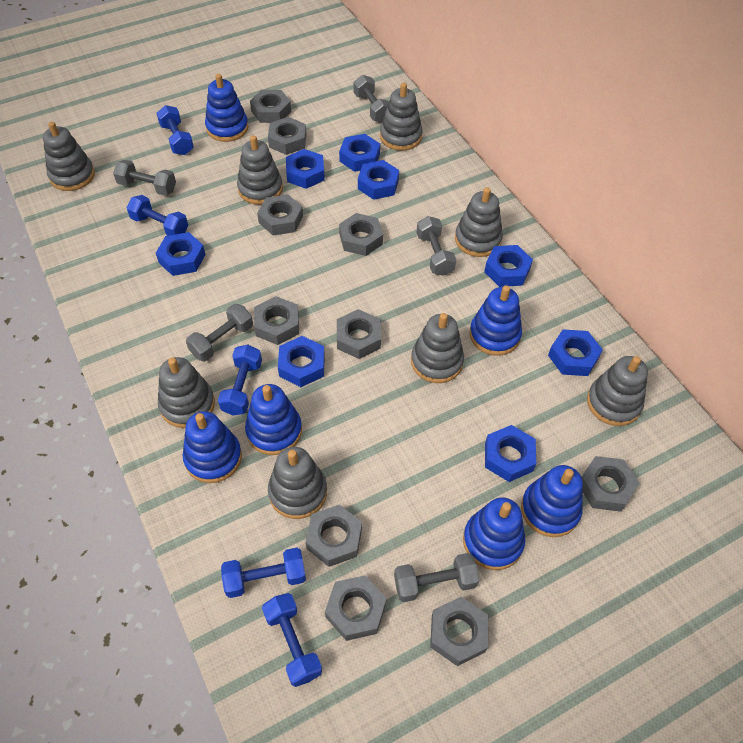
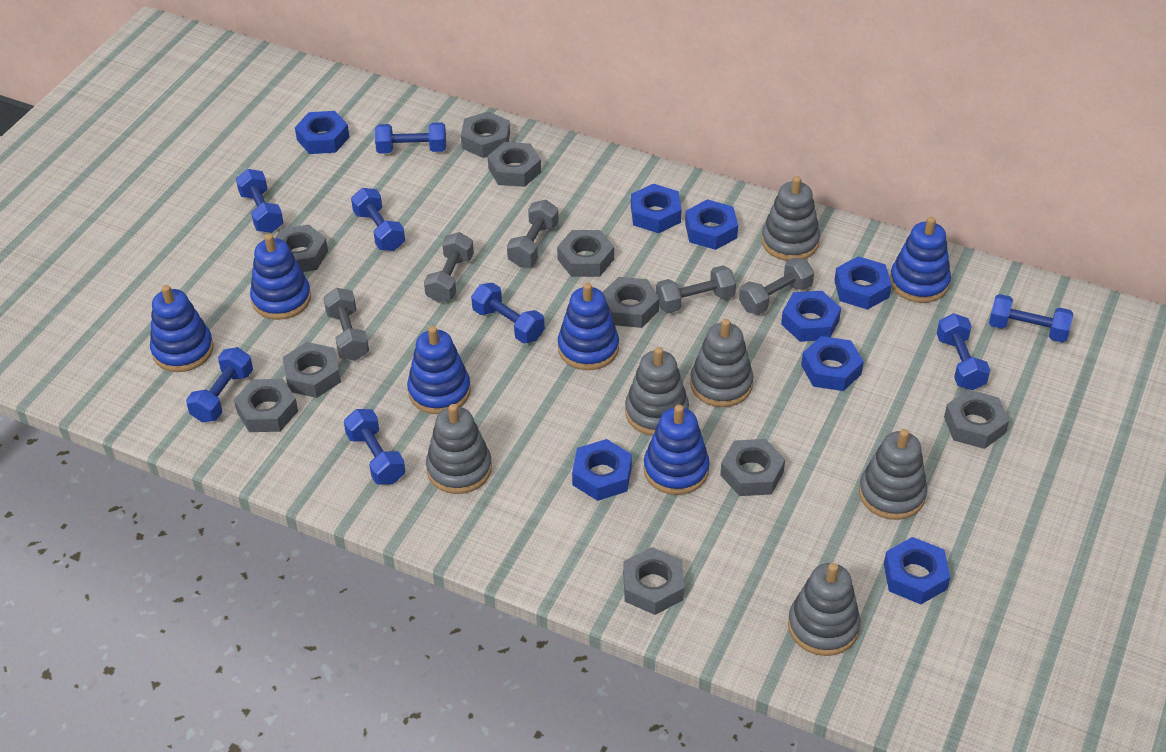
blue dumbbell: 5 -> 8
grey stacking toy: 8 -> 6

